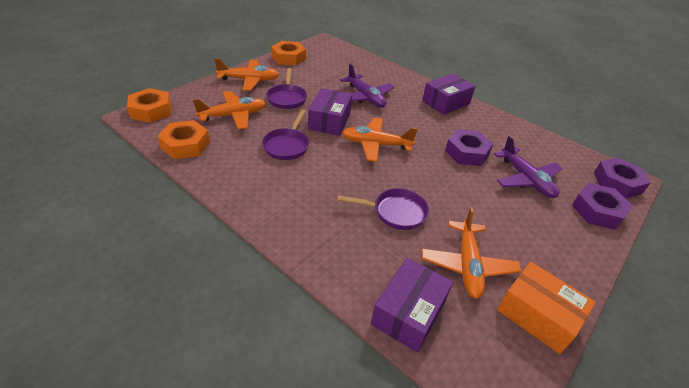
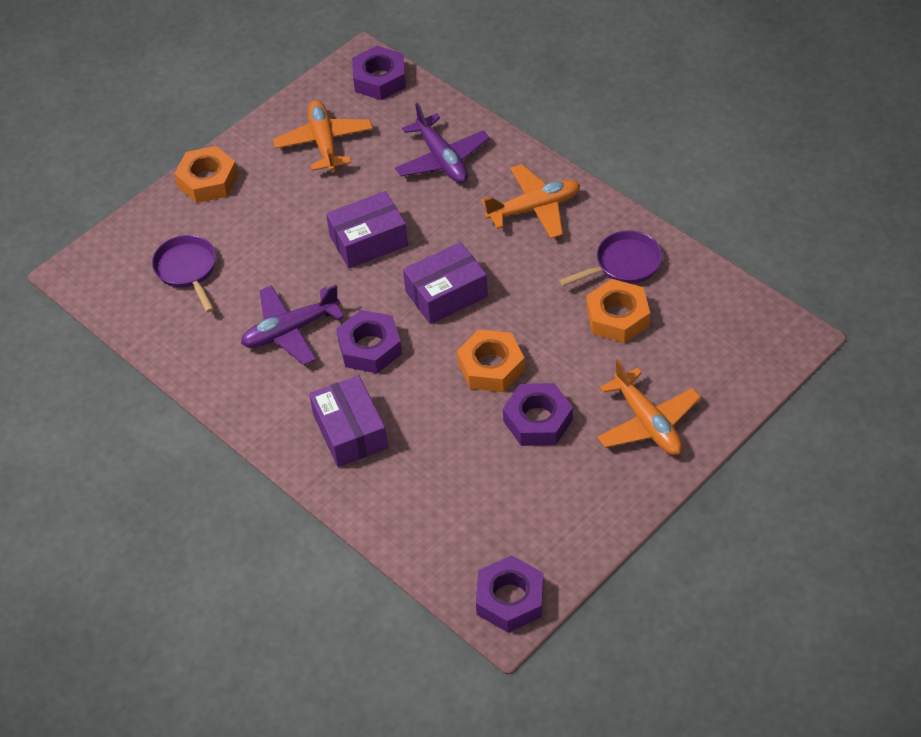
orange box: 1 -> 0
orange plane: 4 -> 3
purple nut: 3 -> 4
purple pan: 3 -> 2

